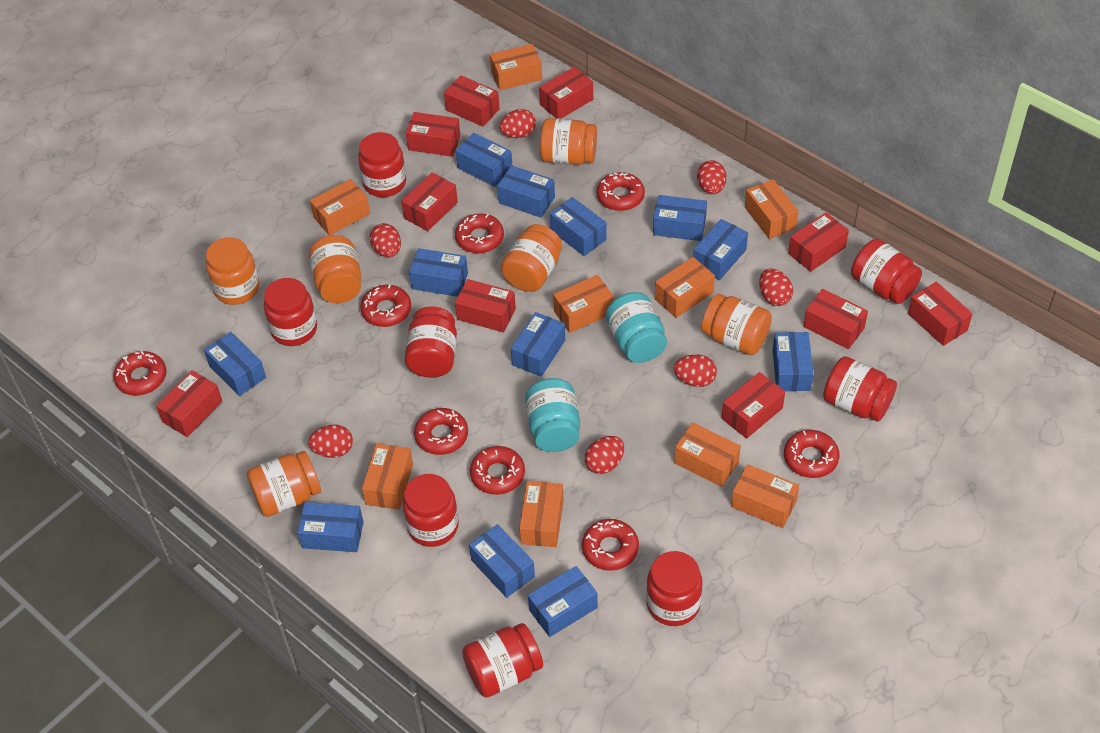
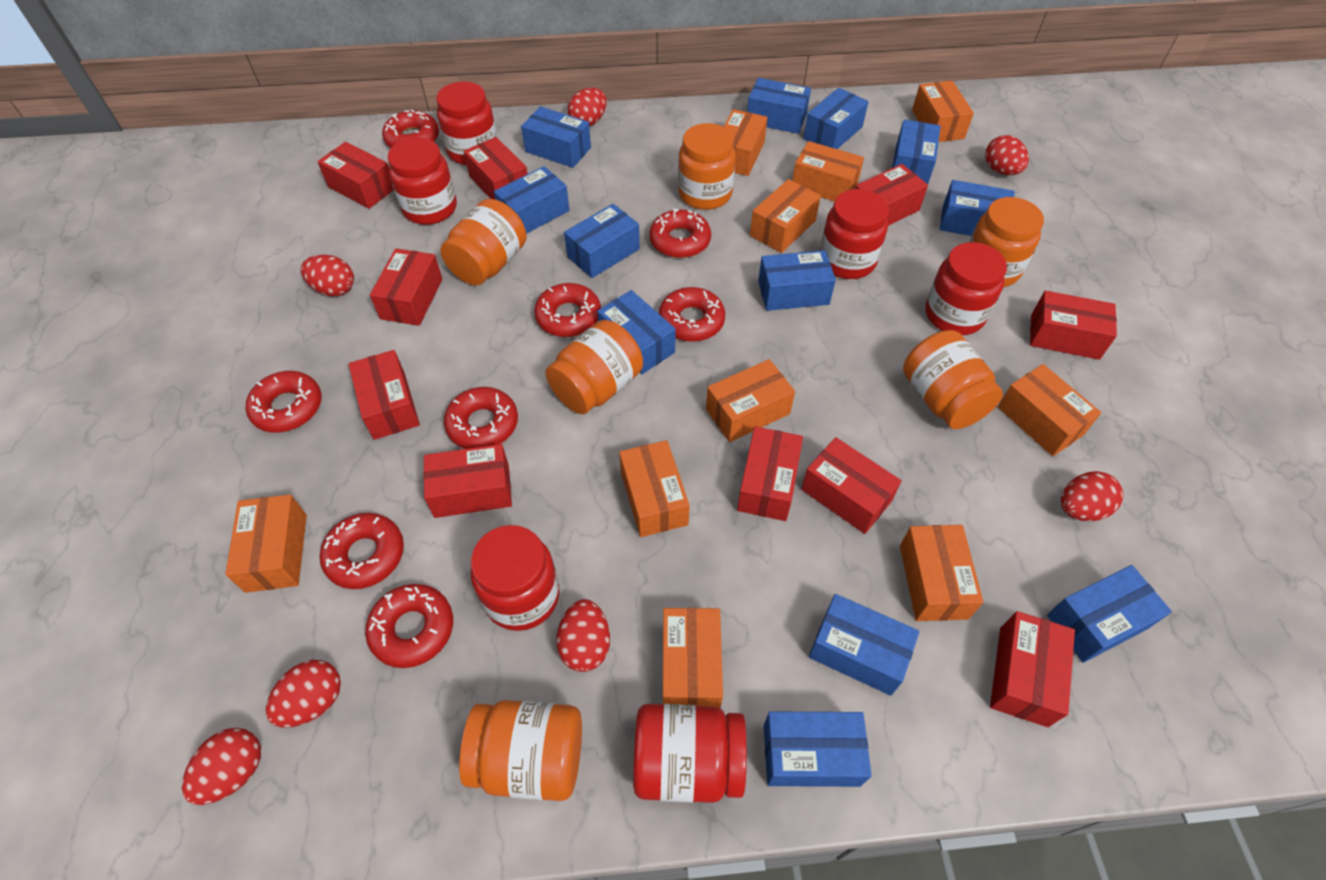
orange box: 9 -> 10
red jar: 8 -> 6
turquoise jar: 2 -> 0

